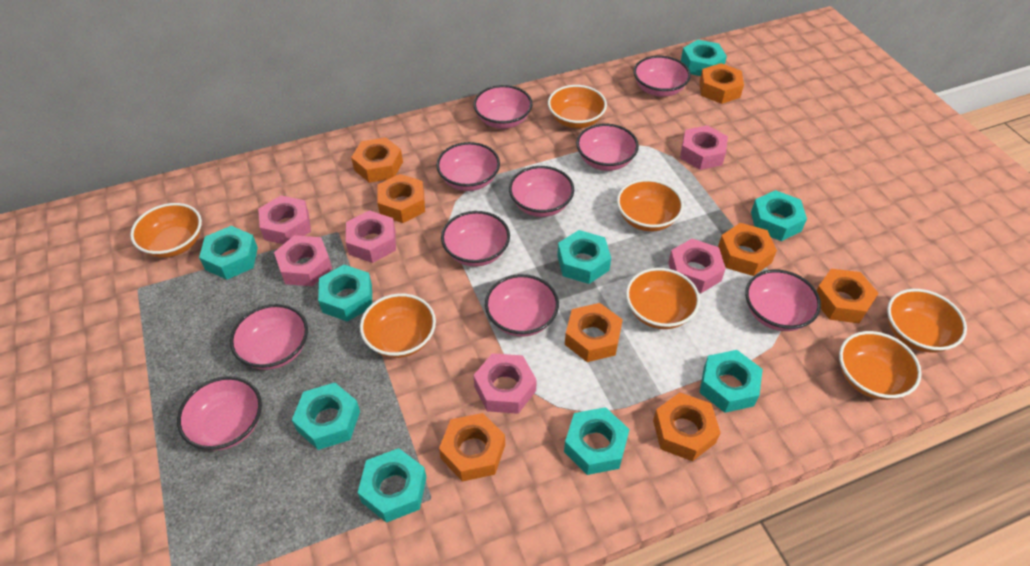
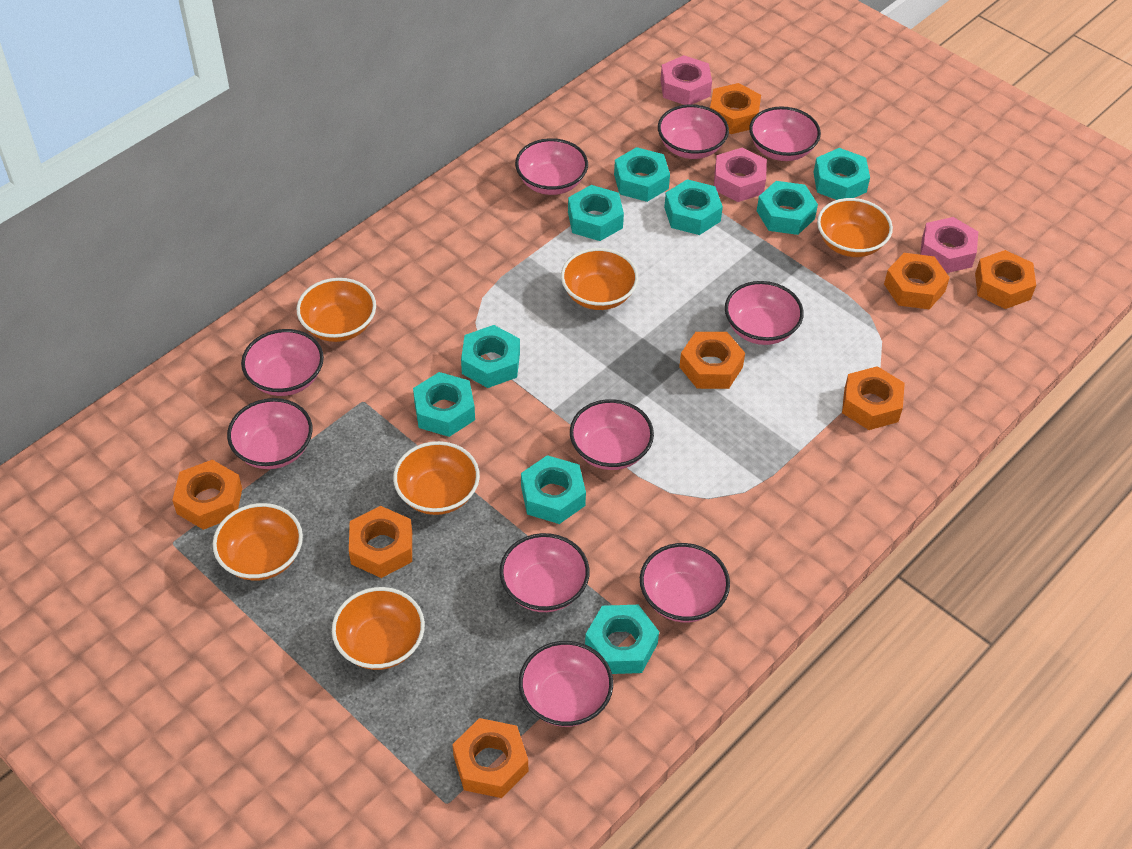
orange bowl: 7 -> 6
pink nut: 6 -> 3

